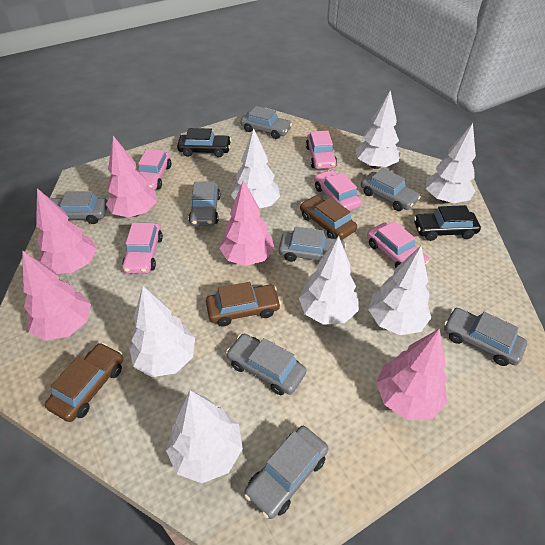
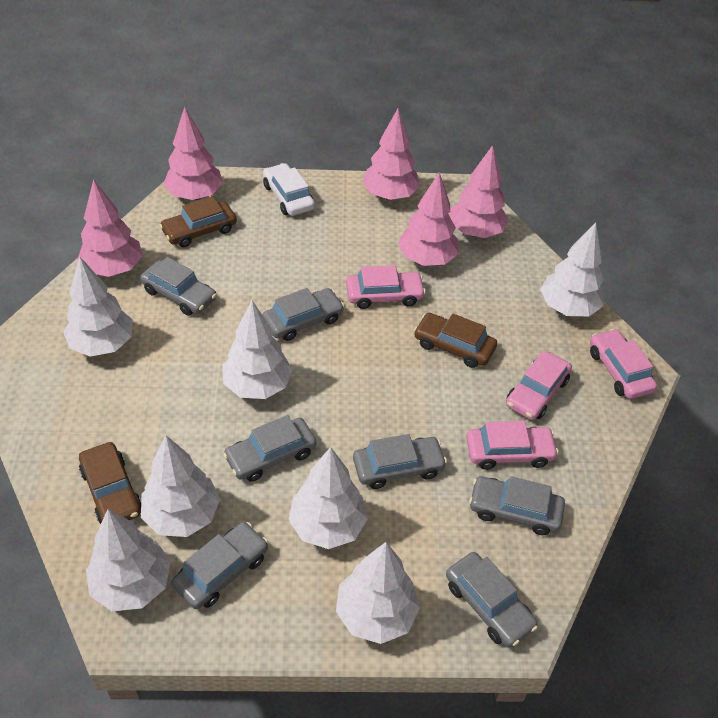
black car: 2 -> 0
grey car: 8 -> 7
pink car: 5 -> 4
white car: 0 -> 1

